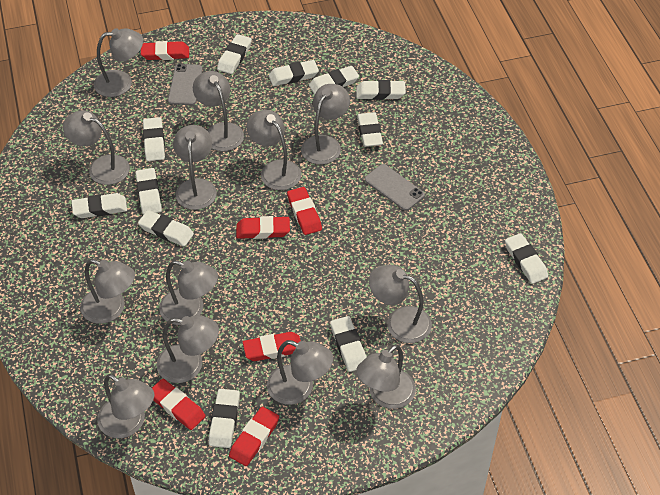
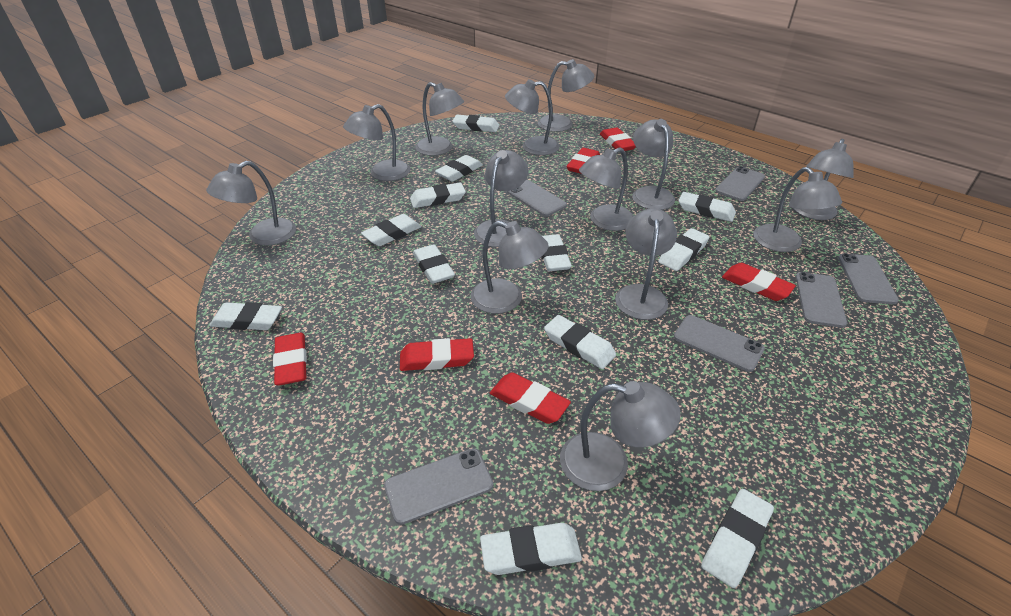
grey phone: 2 -> 6

